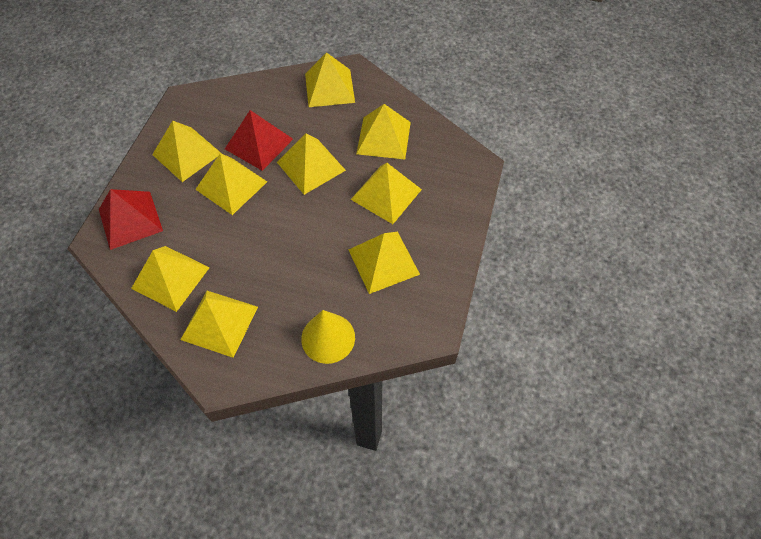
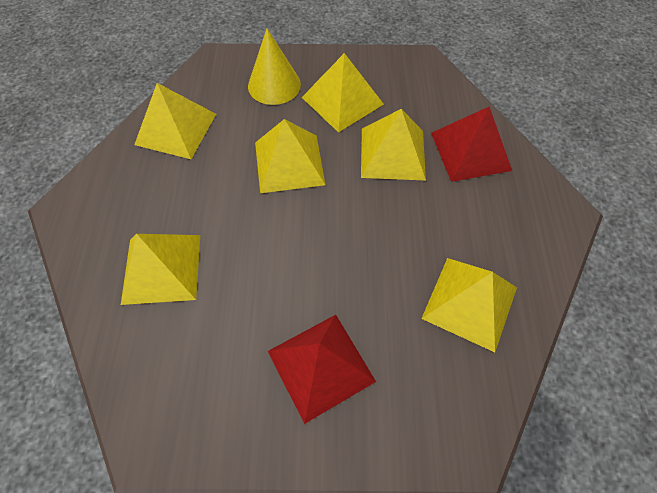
yellow pyramid: 9 -> 6

